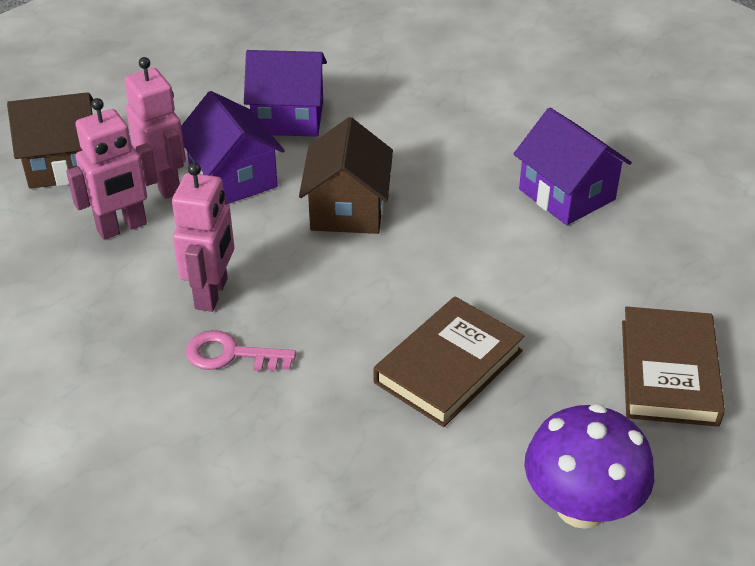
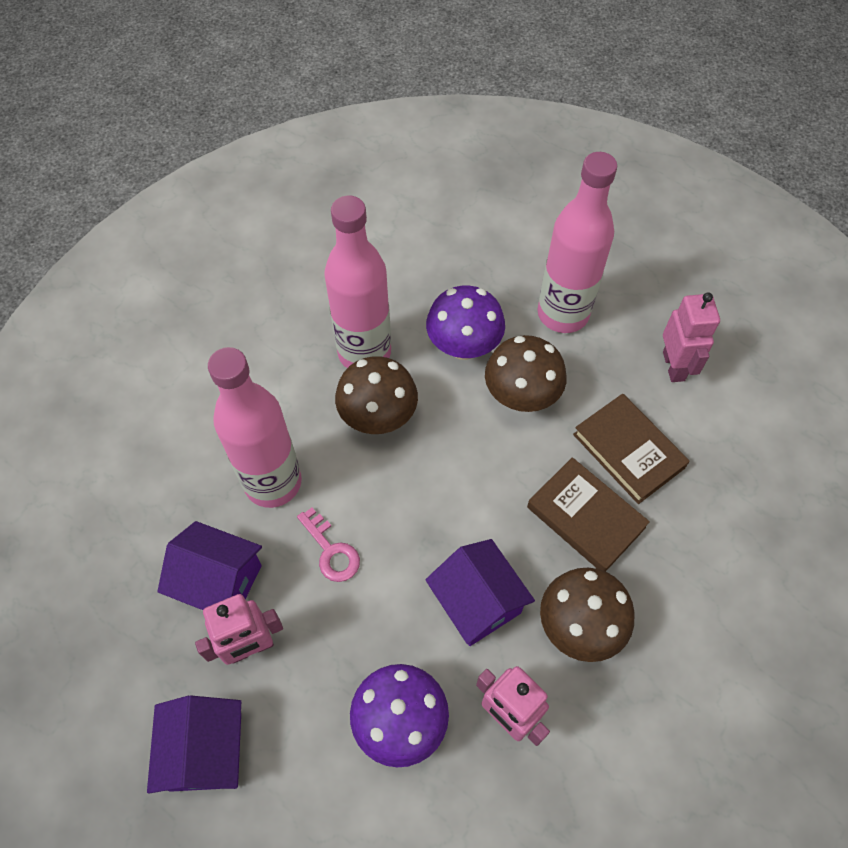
brown house: 2 -> 0
brown mushroom: 0 -> 3
pink bottle: 0 -> 3
purple mushroom: 1 -> 2

